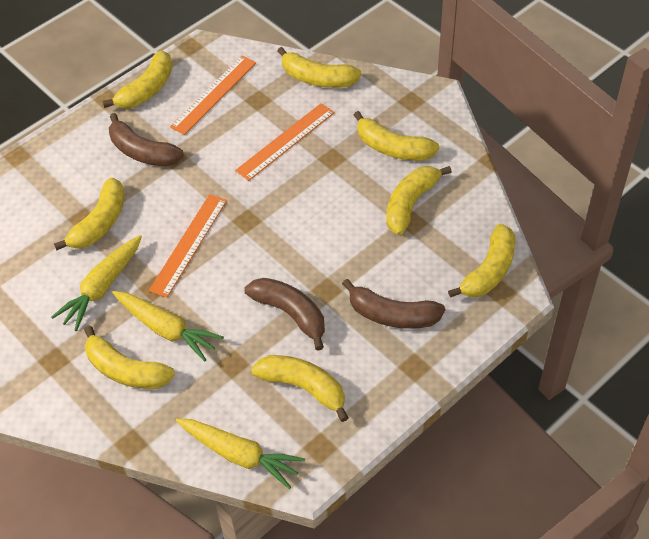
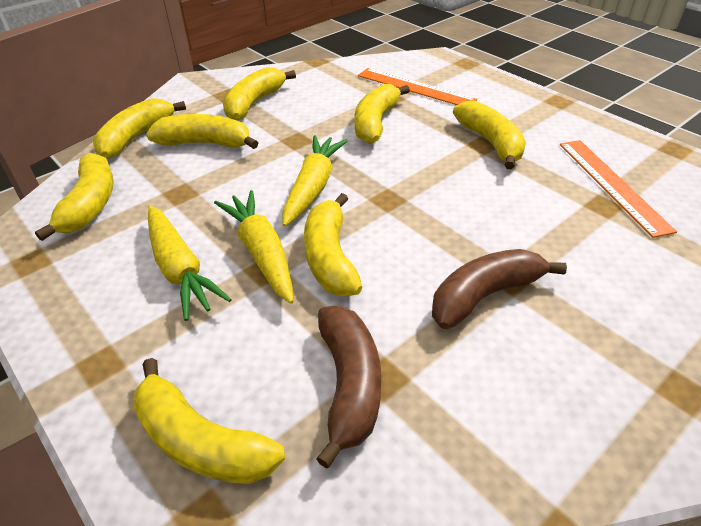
brown banana: 3 -> 2
orange ruler: 3 -> 2

